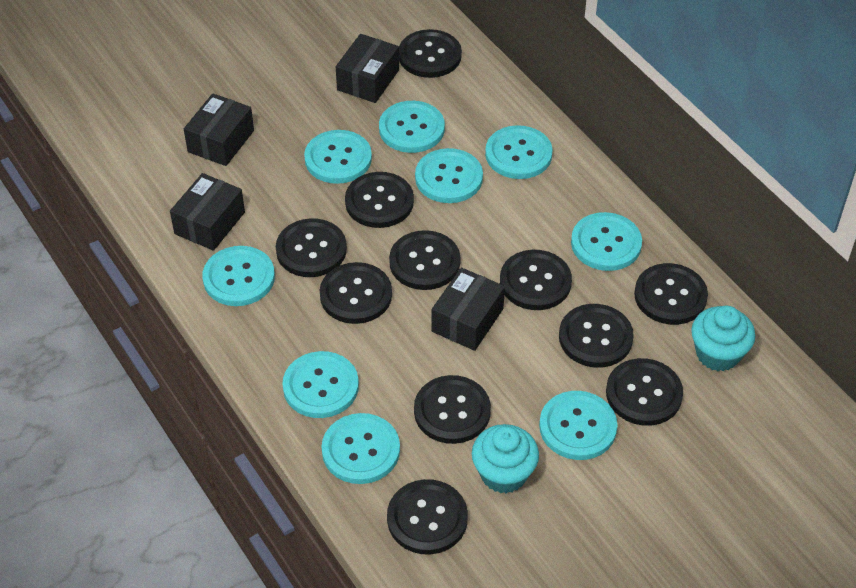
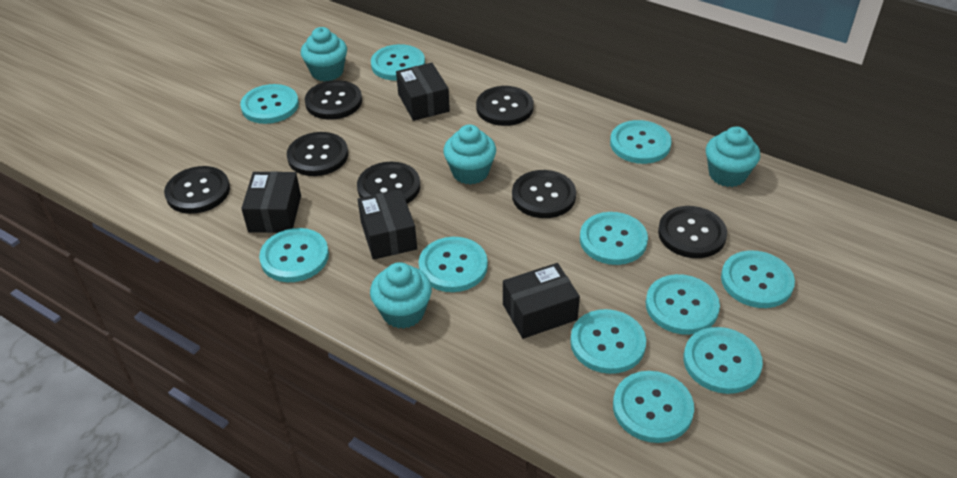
black button: 11 -> 7
turquoise button: 9 -> 11
turquoise cupcake: 2 -> 4

